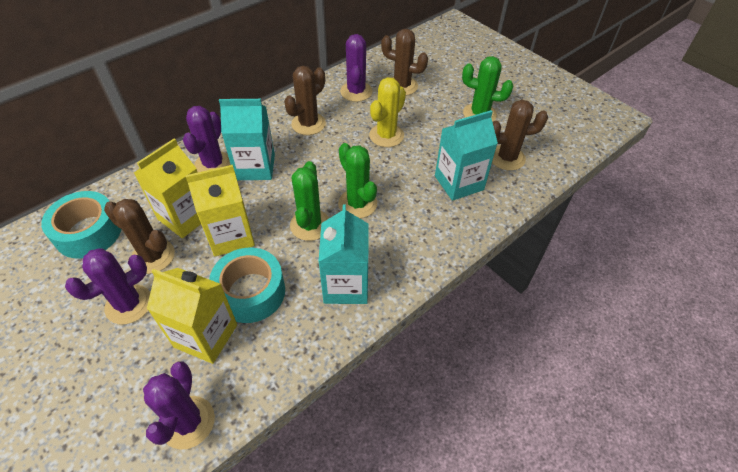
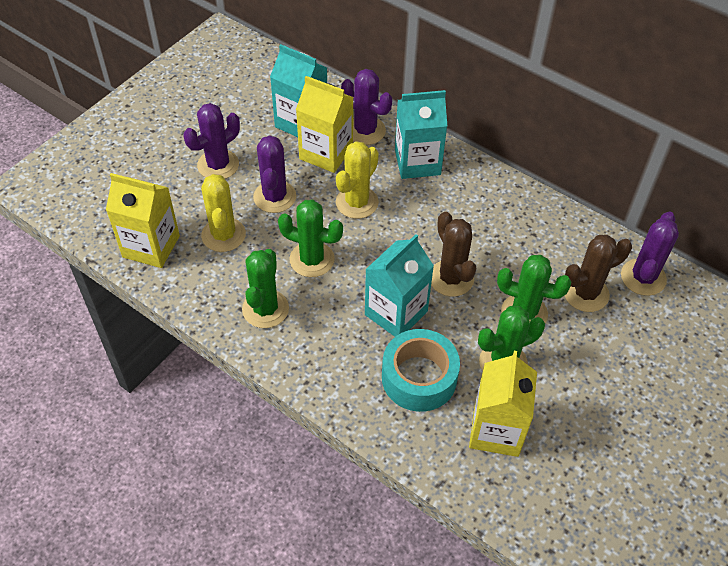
brown cactus: 4 -> 2
green cactus: 3 -> 4
turquoise tape: 2 -> 1
yellow cactus: 1 -> 2

